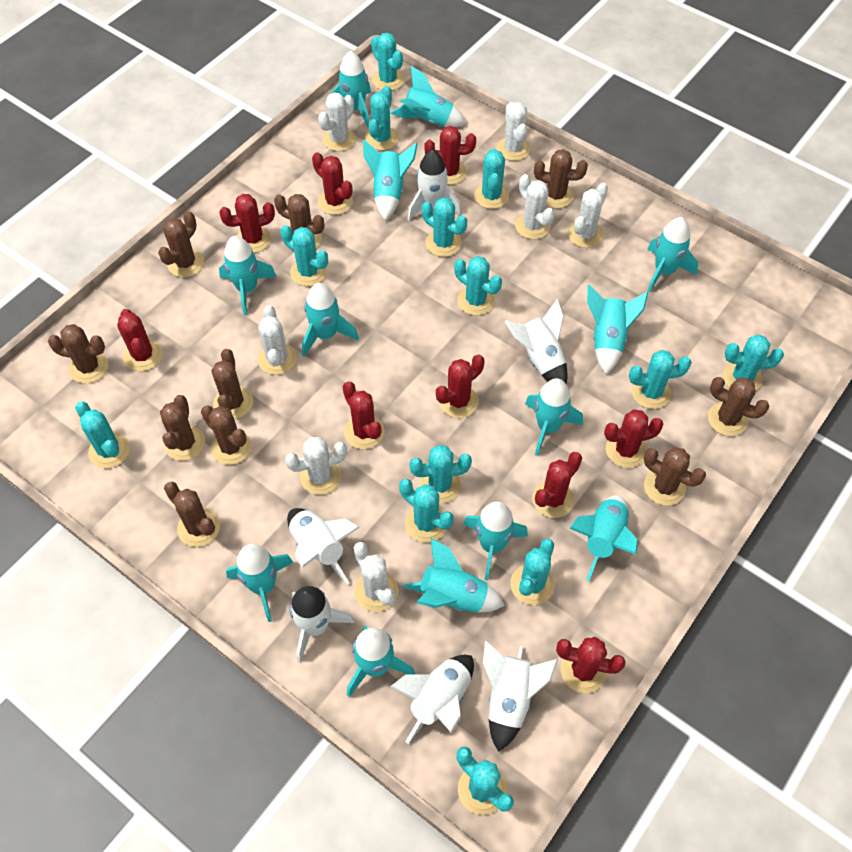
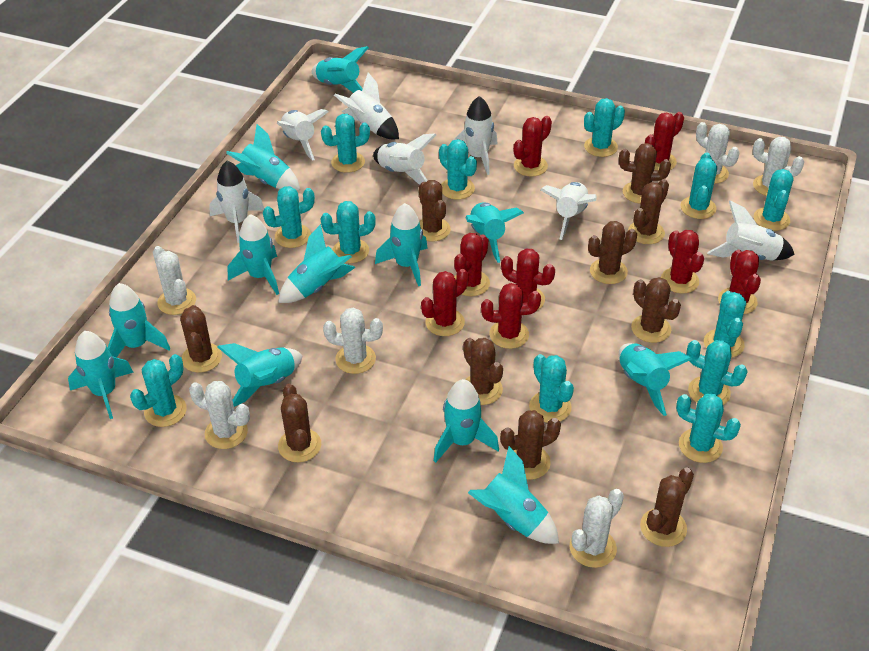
red cactus: 9 -> 8
turquoise cactus: 13 -> 12
turquoise rocket: 13 -> 12
white cactus: 7 -> 6
white rocket: 6 -> 7

